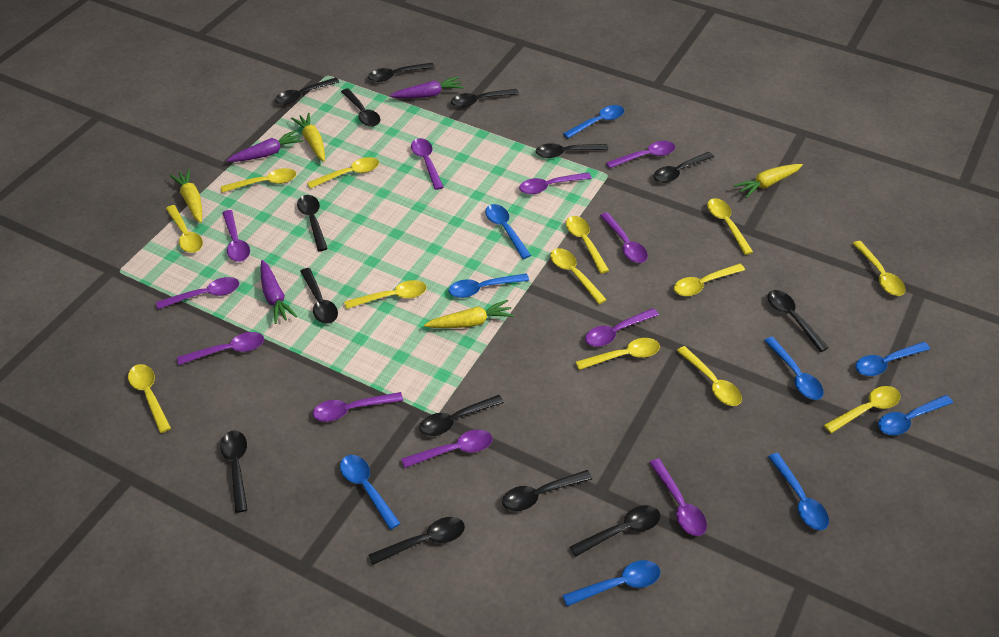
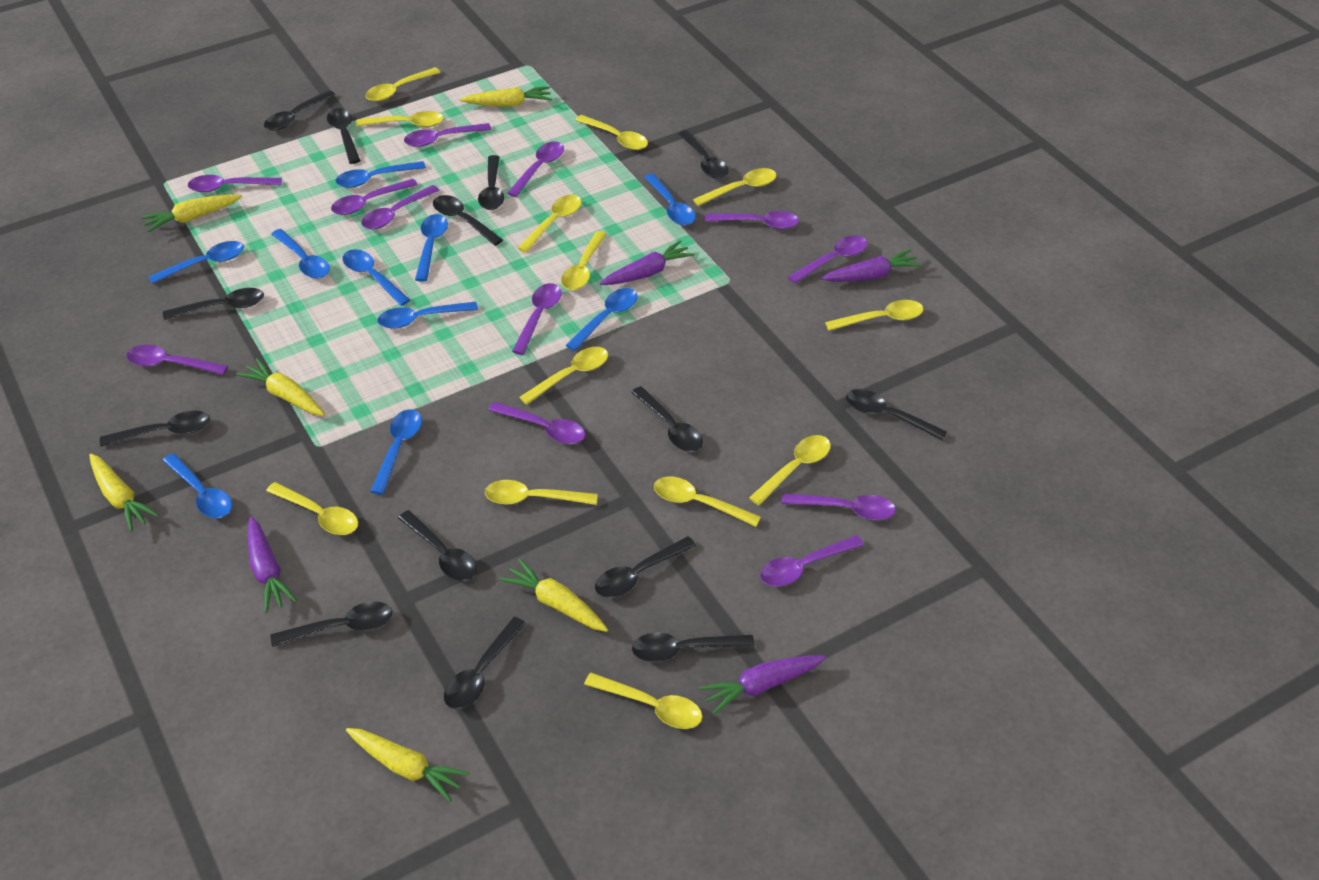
blue spoon: 9 -> 10
purple carrot: 3 -> 4
purple spoon: 11 -> 12
yellow carrot: 4 -> 6

